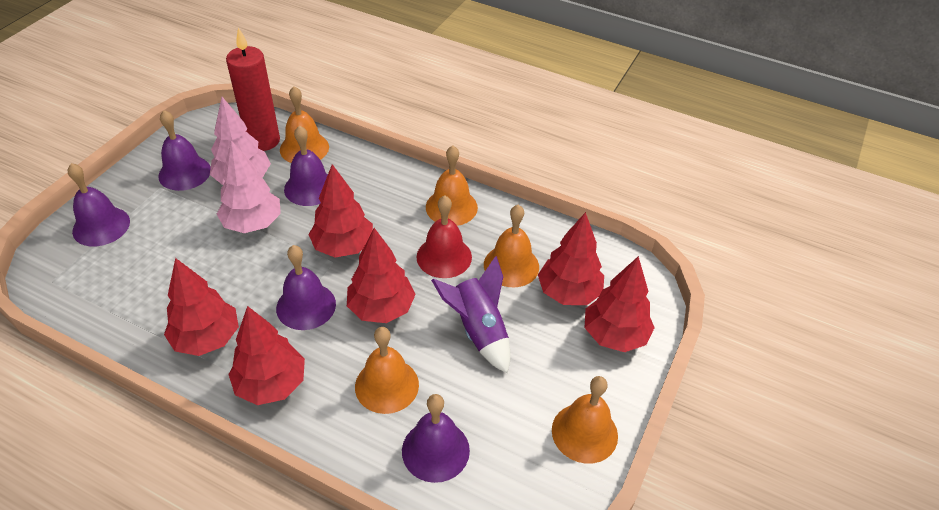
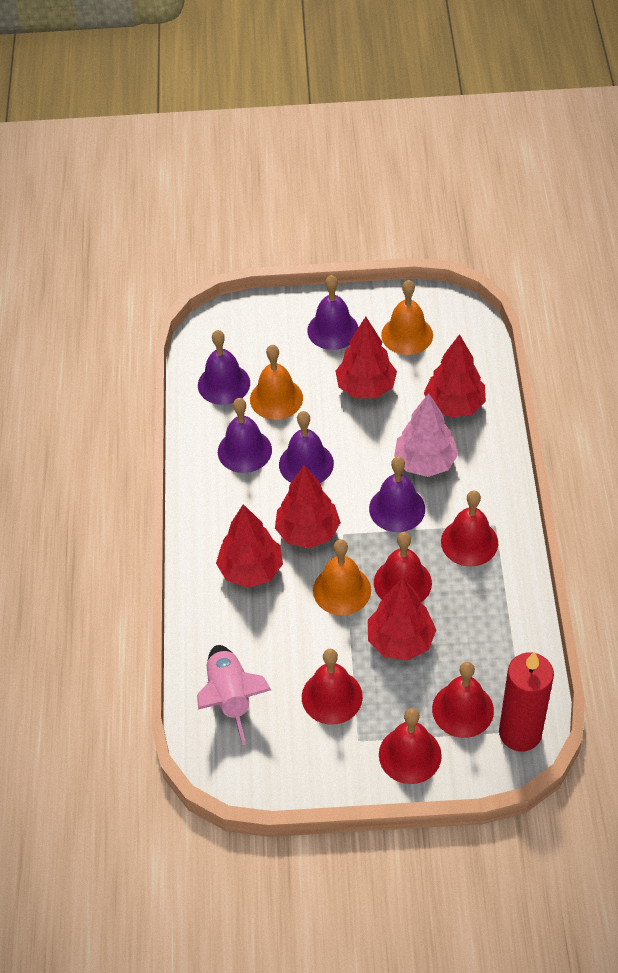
orange bell: 5 -> 3
pink rocket: 0 -> 1
pink tree: 2 -> 1
purple rocket: 1 -> 0
red bell: 1 -> 5
red tree: 6 -> 5

